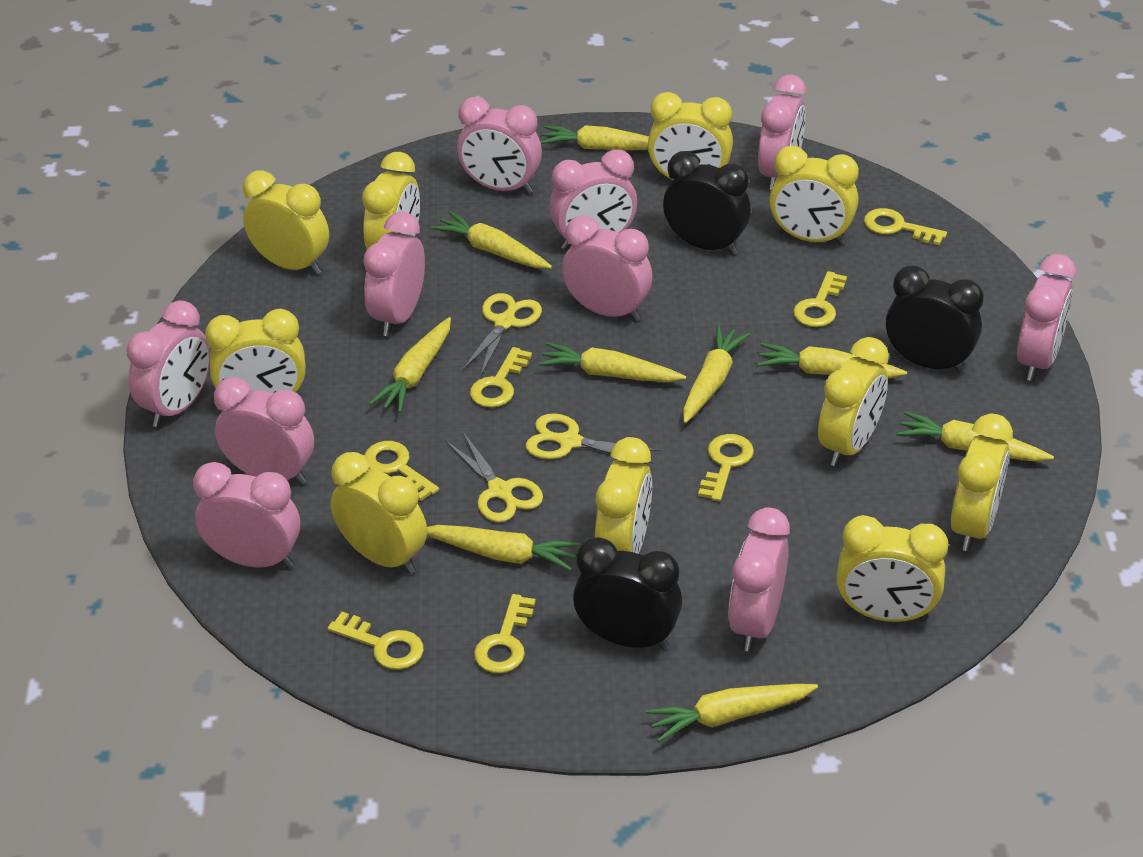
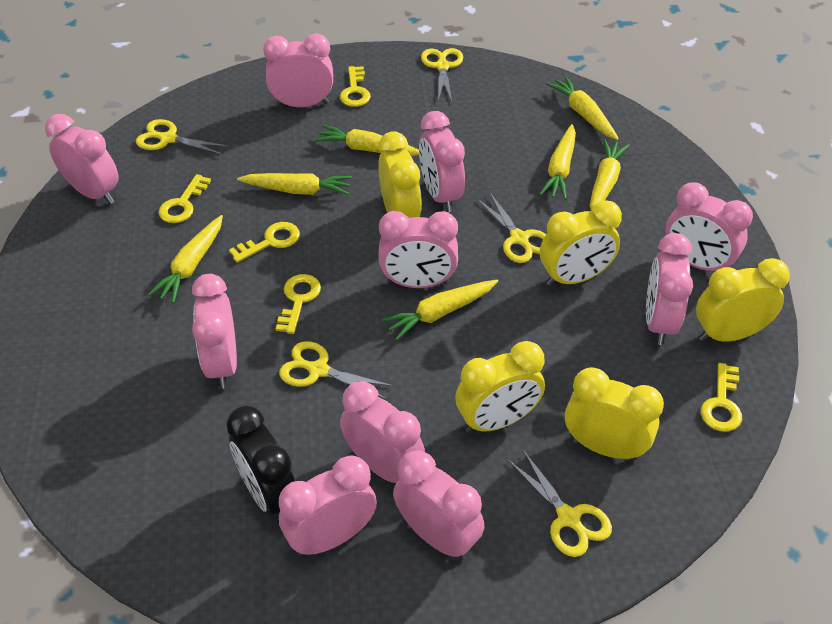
black clock: 3 -> 1
yellow carrot: 9 -> 7
yellow clock: 10 -> 5
yellow key: 7 -> 5
yellow scissors: 3 -> 5

